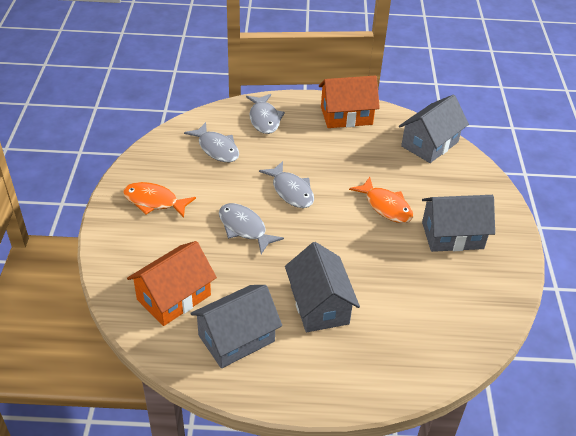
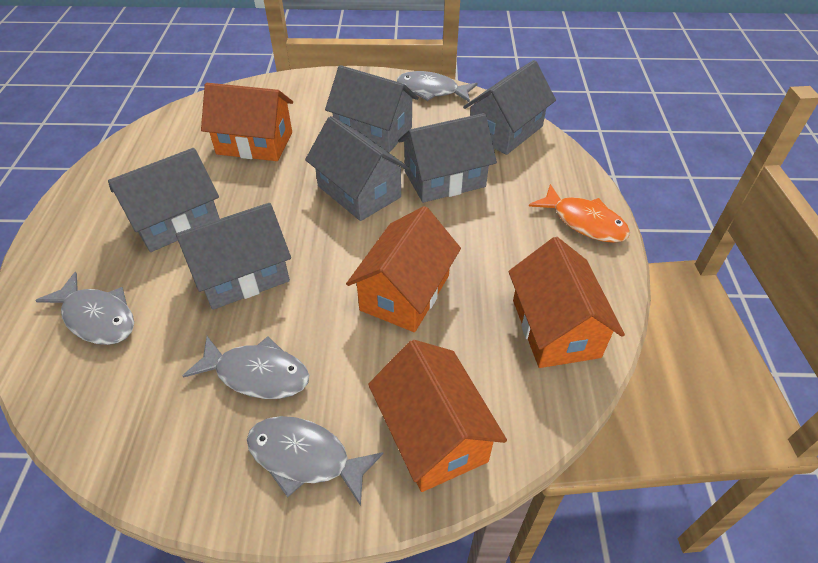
grey house: 4 -> 6
orange fish: 2 -> 1
orange house: 2 -> 4

